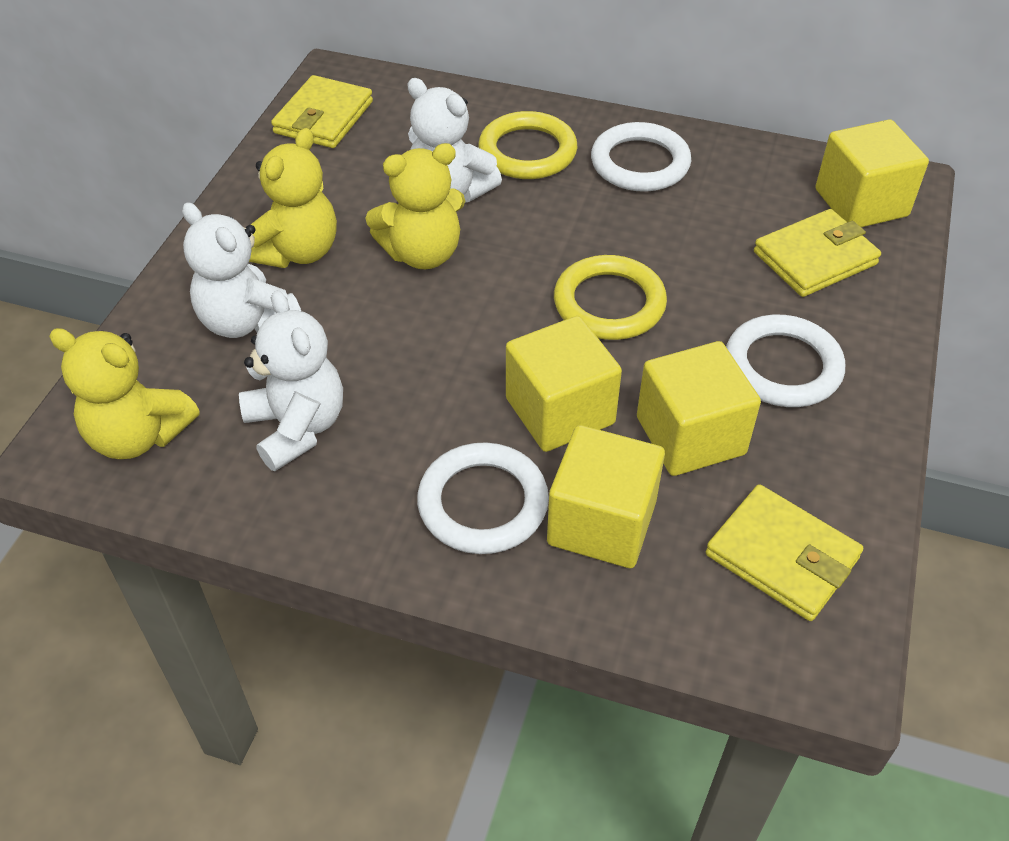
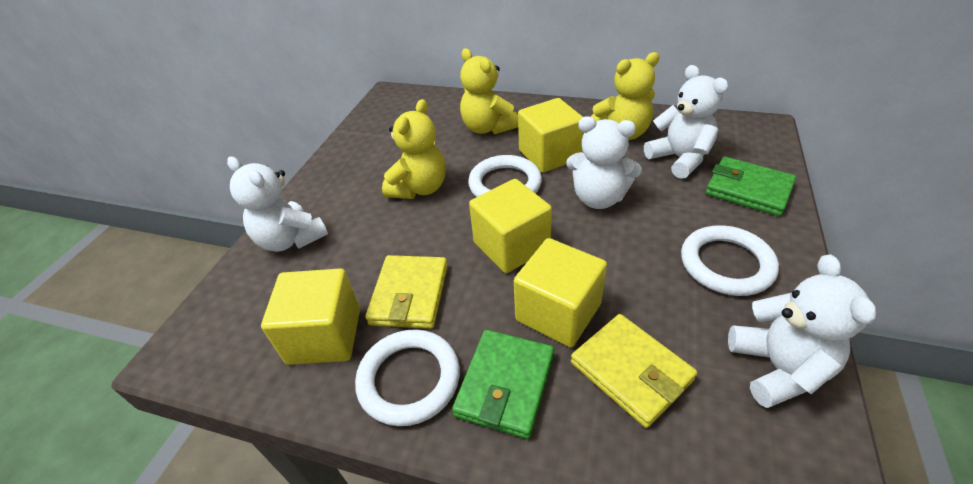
green wallet: 0 -> 2
white teddy bear: 3 -> 4
yellow ring: 2 -> 0
yellow wallet: 3 -> 2

